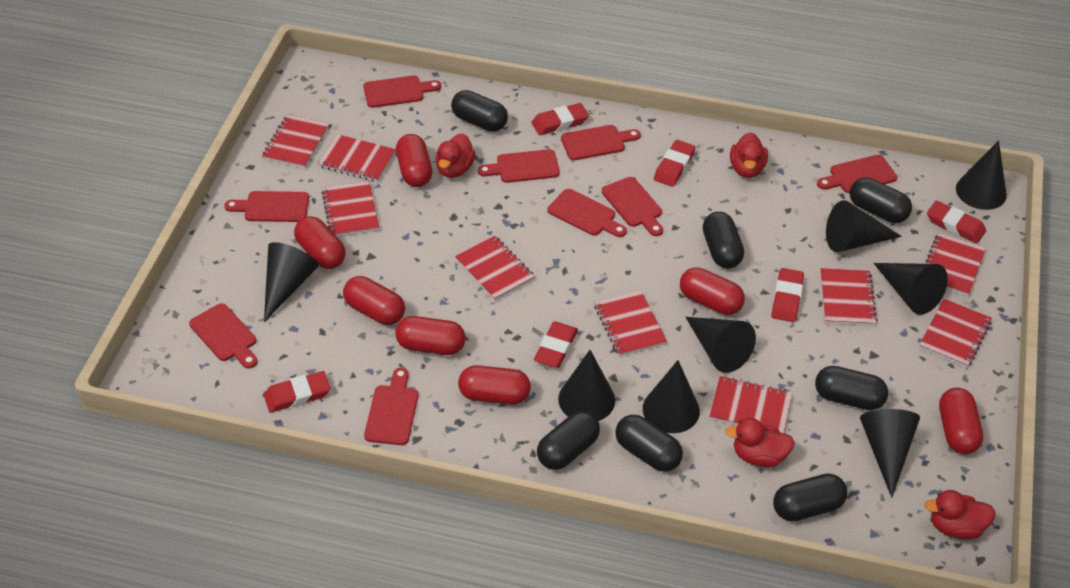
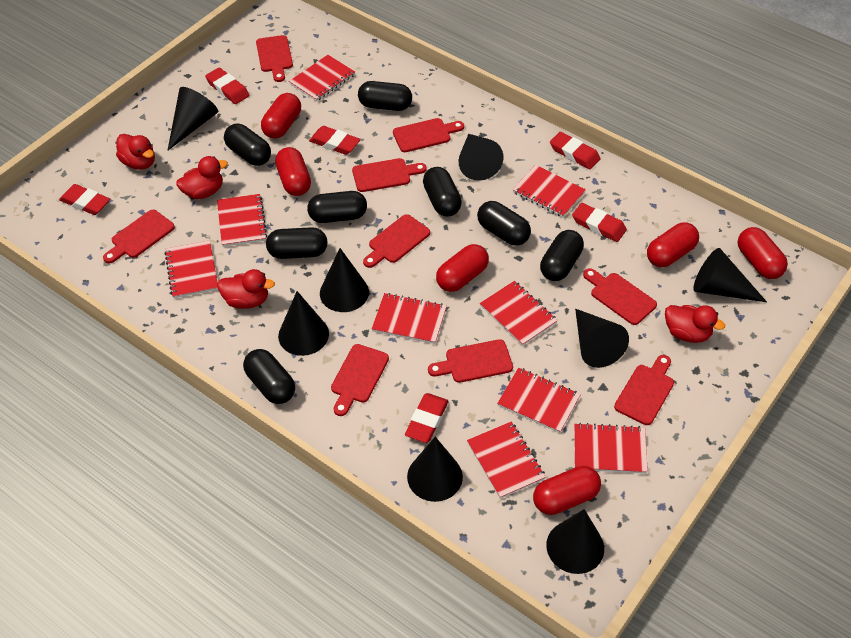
black capsule: 7 -> 8
red capsule: 7 -> 6

